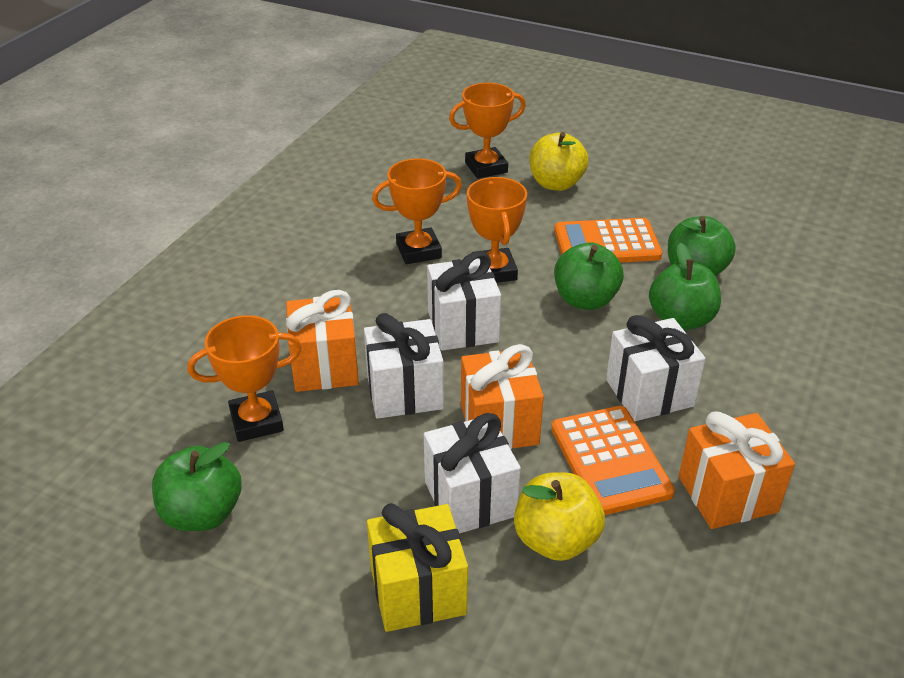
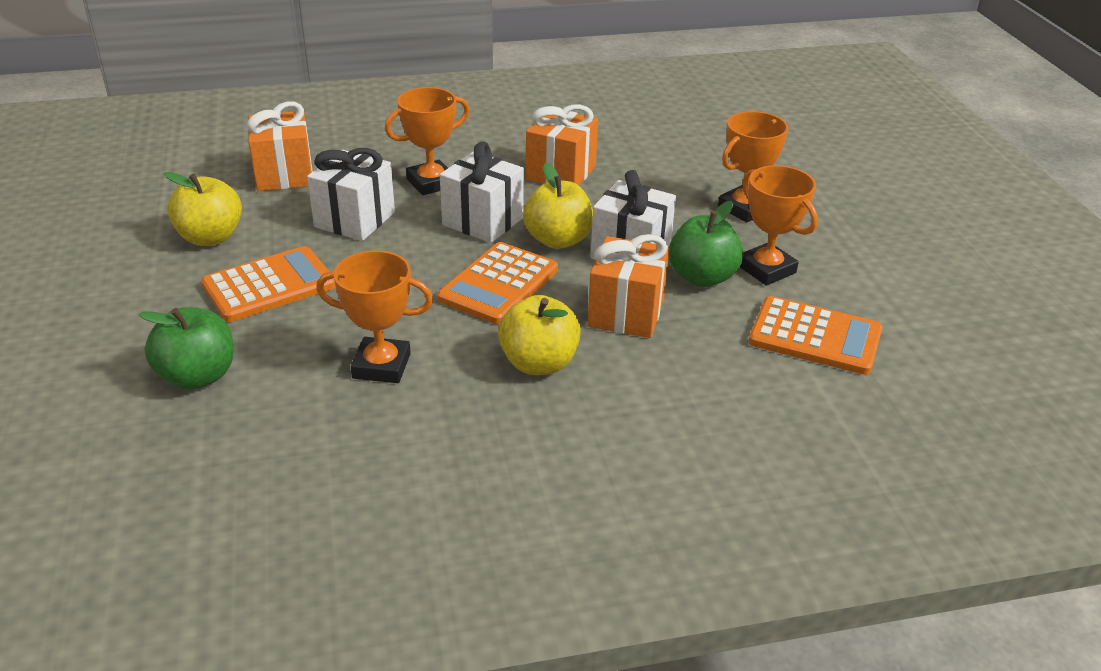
green apple: 4 -> 2
orange calculator: 2 -> 3
white gift: 4 -> 3
yellow apple: 2 -> 3
yellow gift: 1 -> 0

